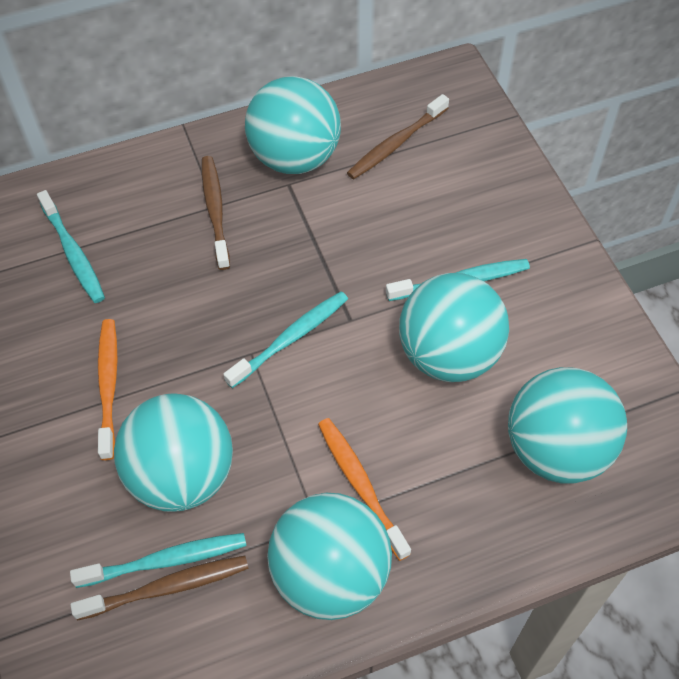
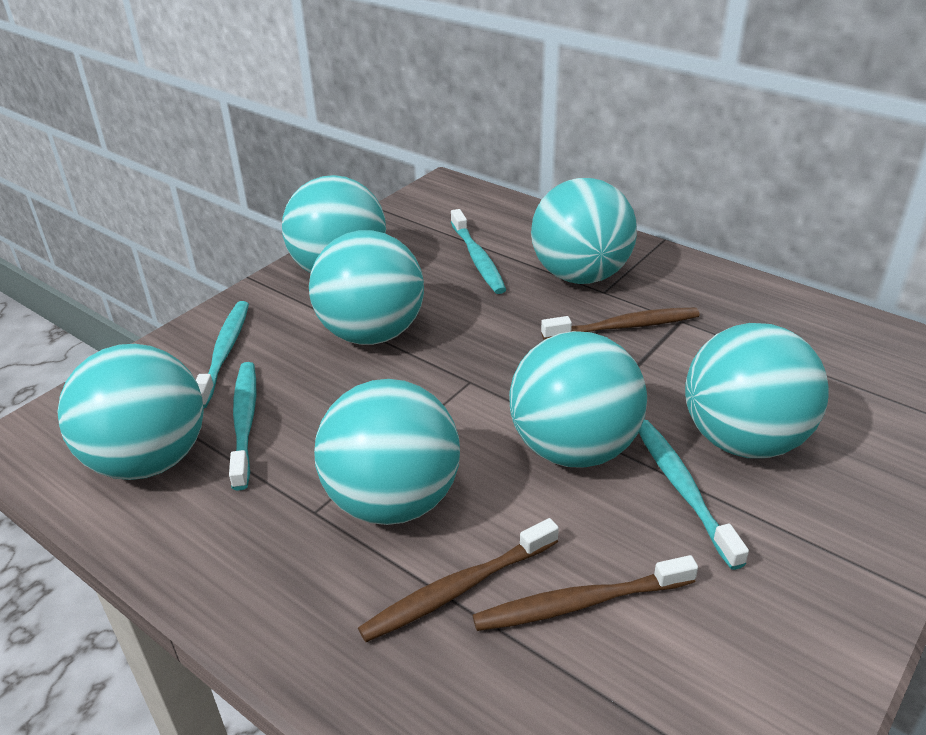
orange toothbrush: 2 -> 0
turquoise ball: 5 -> 7

